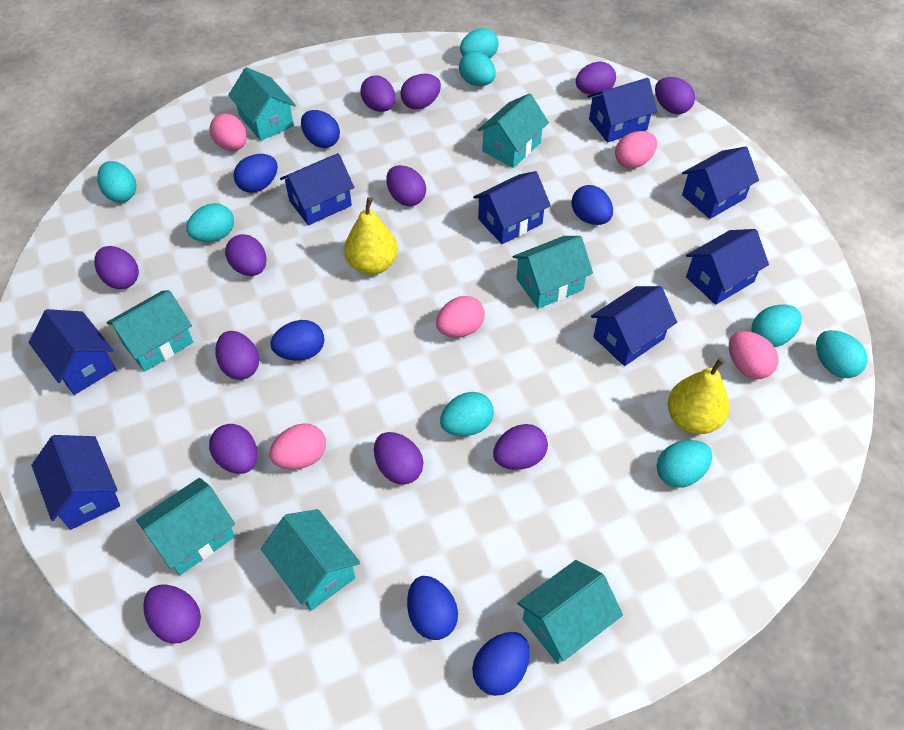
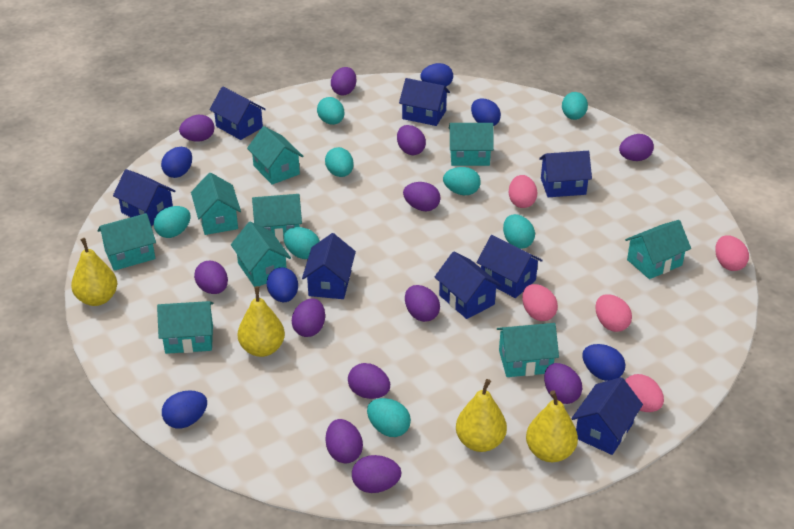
turquoise house: 7 -> 9
yellow pear: 2 -> 4

